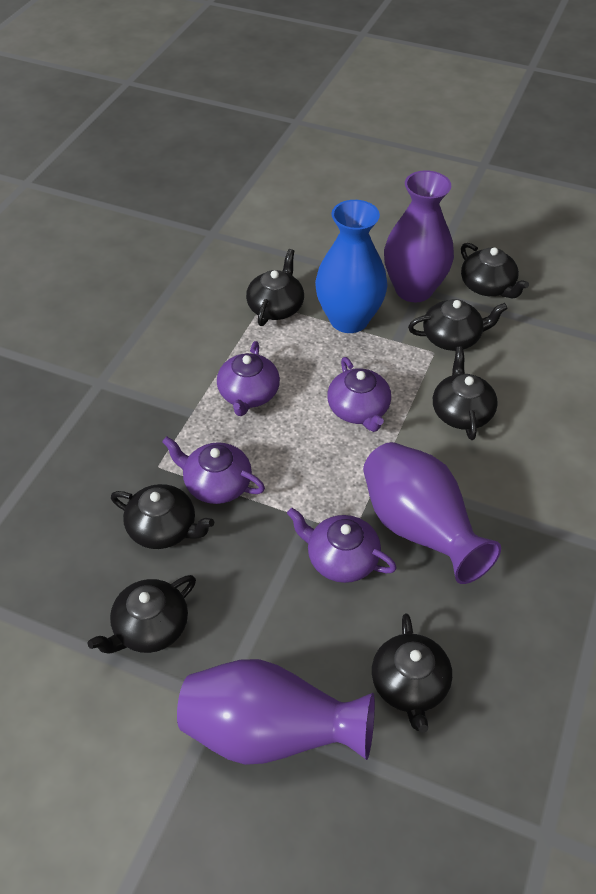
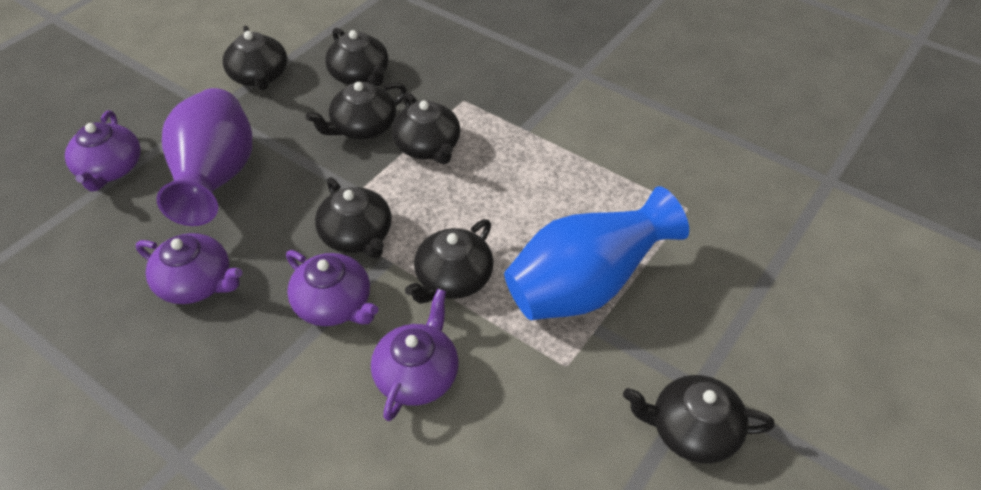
purple vase: 3 -> 1

